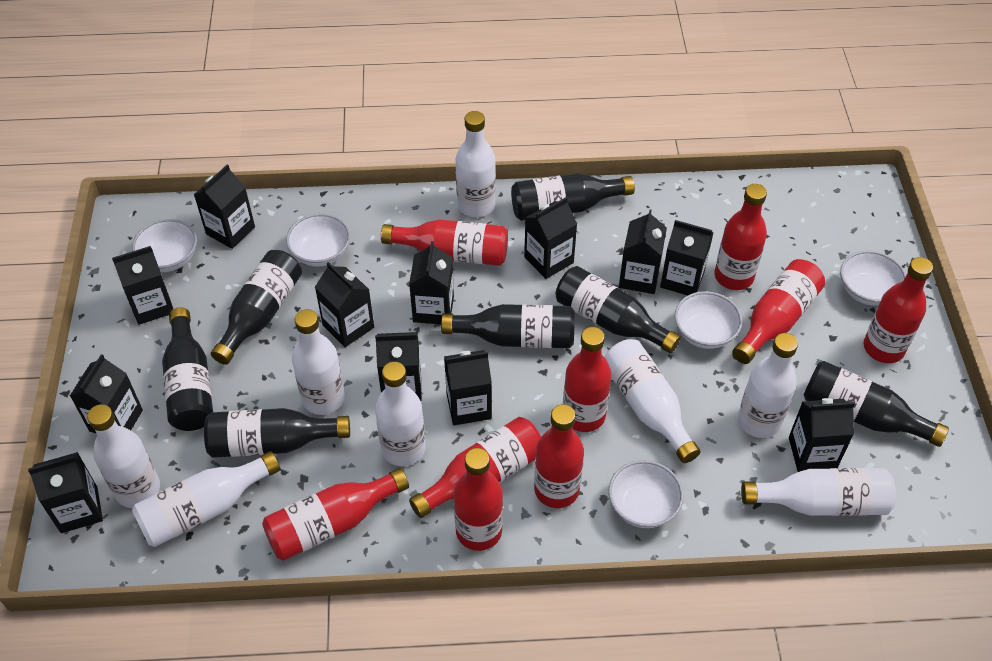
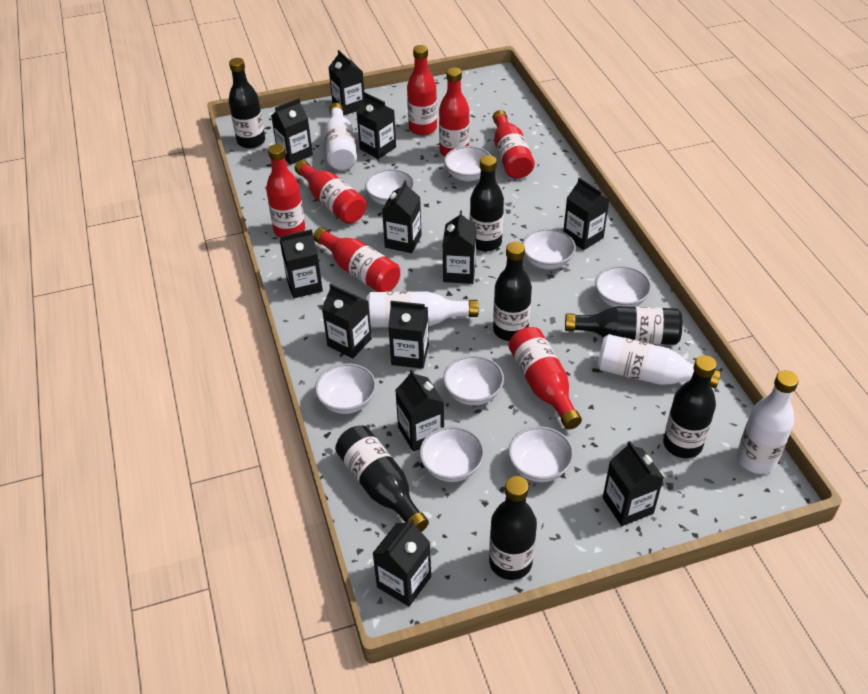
red bottle: 9 -> 7
white bottle: 8 -> 4
white bowl: 5 -> 8

